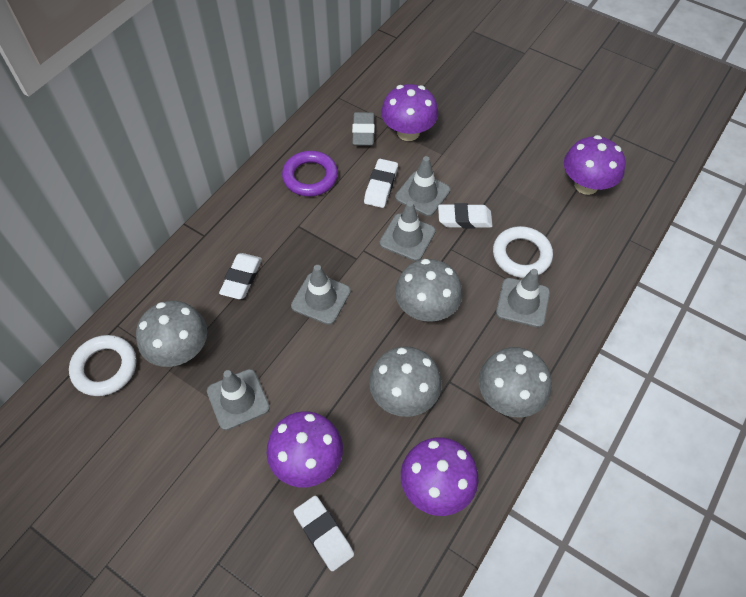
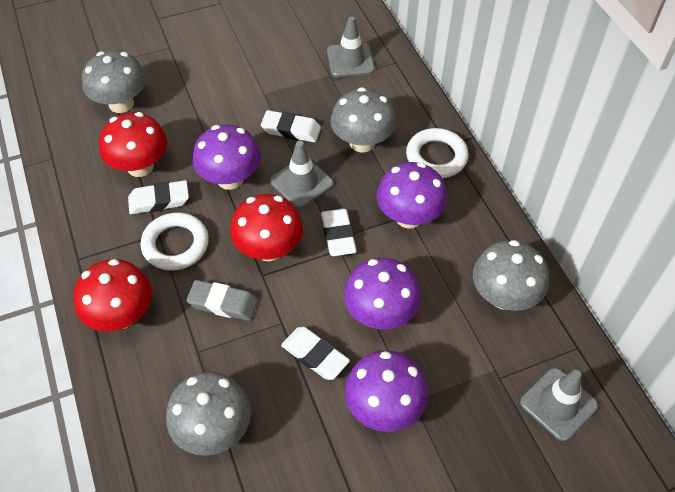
grey traffic cone: 5 -> 3
purple ring: 1 -> 0
red mushroom: 0 -> 3

